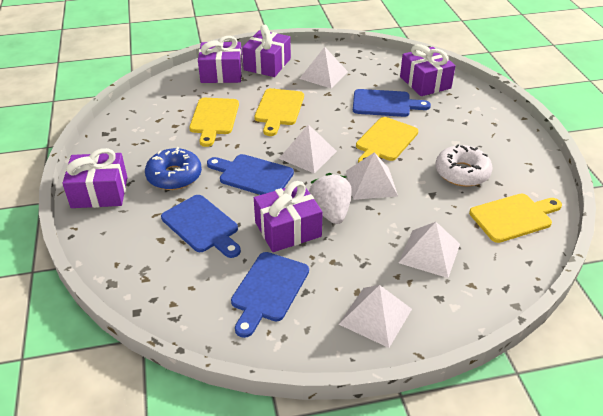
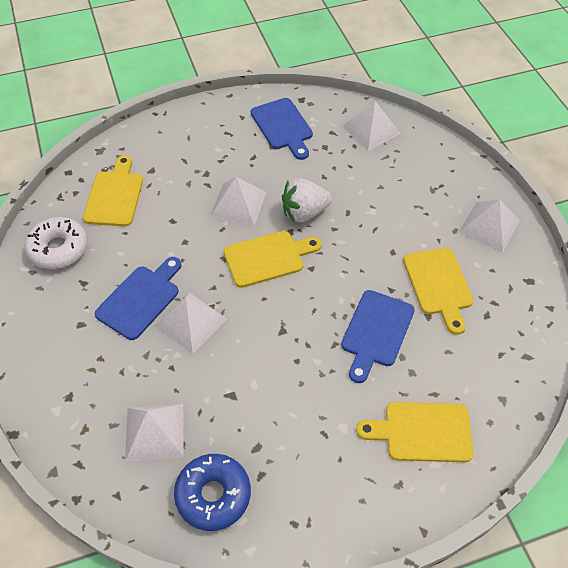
blue cutting board: 4 -> 3
purple gift: 5 -> 0

